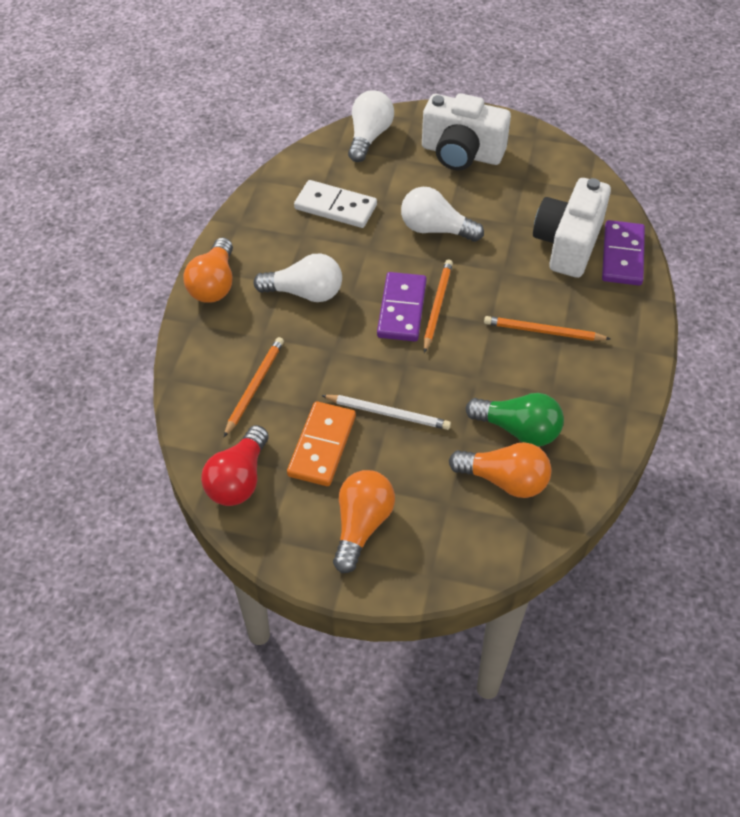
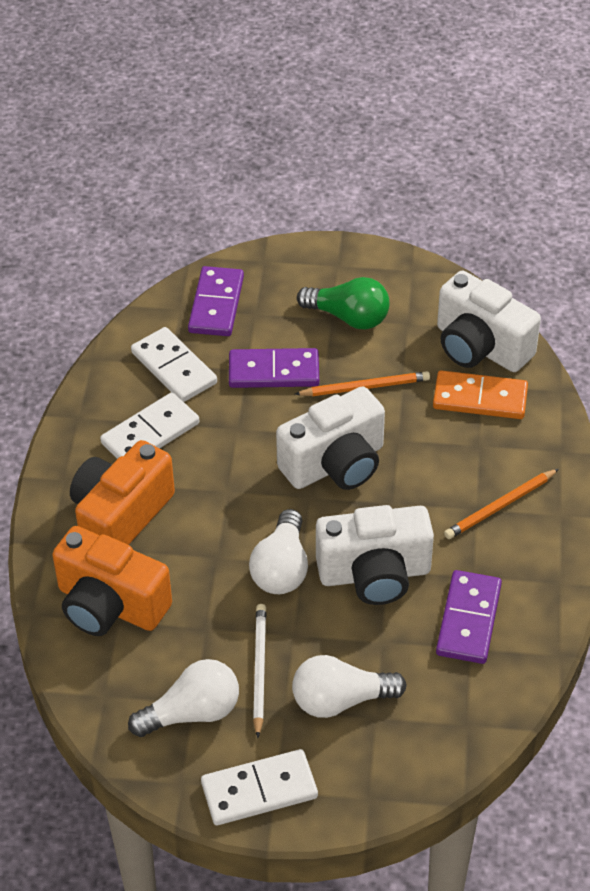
orange camera: 0 -> 2
orange light bulb: 3 -> 0
orange pencil: 3 -> 2
purple domino: 2 -> 3
red light bulb: 1 -> 0
white camera: 2 -> 3
white domino: 1 -> 3

